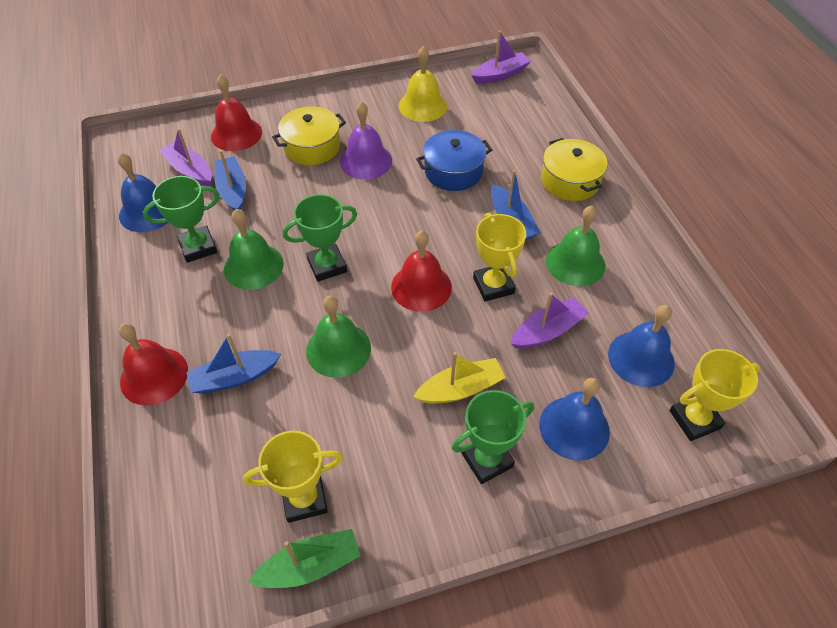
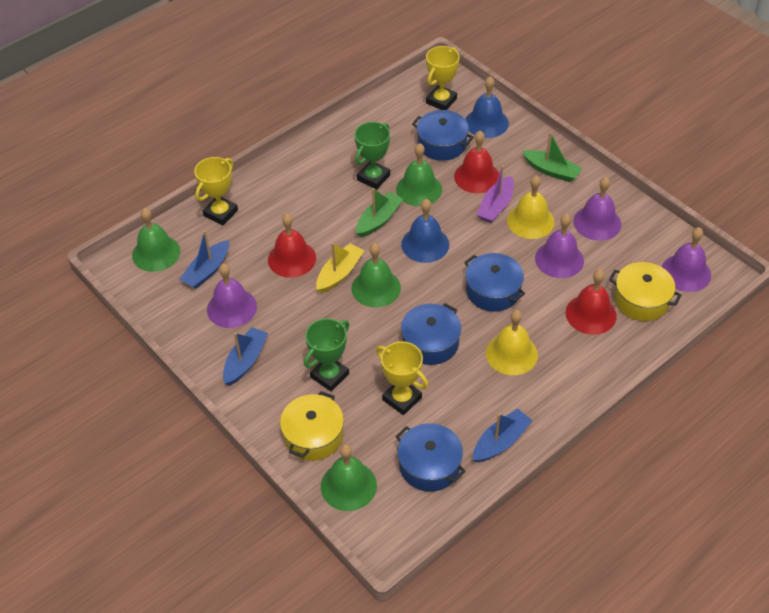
blue bell: 3 -> 2
blue pot: 1 -> 4
green bell: 3 -> 4
green boat: 1 -> 2
green trophy: 3 -> 2
purple bell: 1 -> 4
purple boat: 3 -> 1
yellow bell: 1 -> 2

